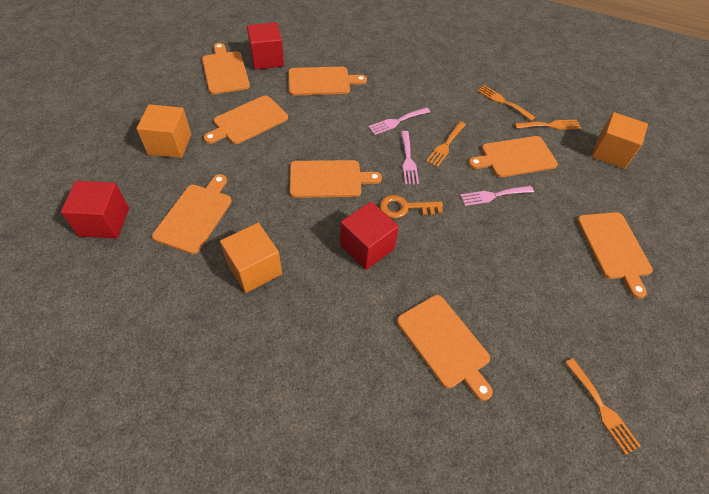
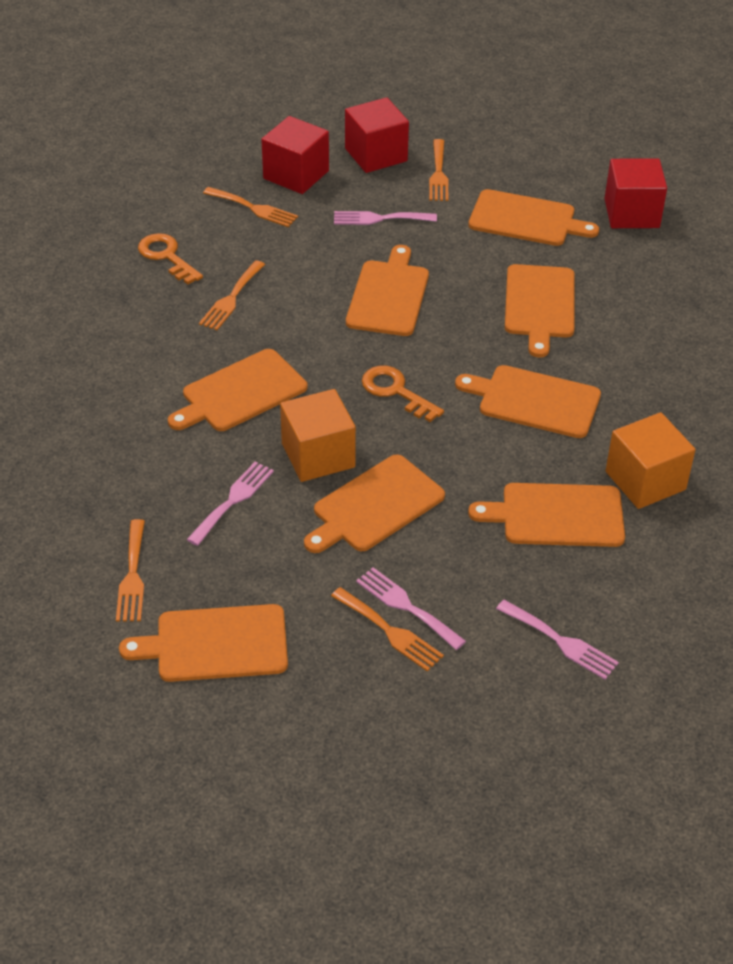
orange cube: 3 -> 2
orange fork: 4 -> 5
orange key: 1 -> 2
pink fork: 3 -> 4

